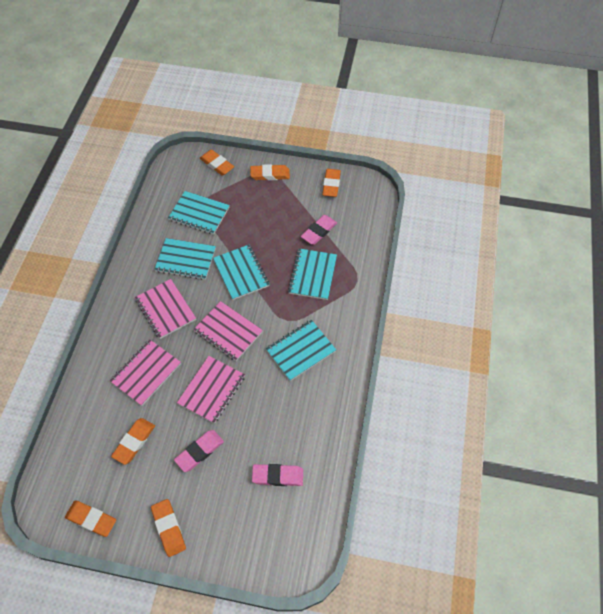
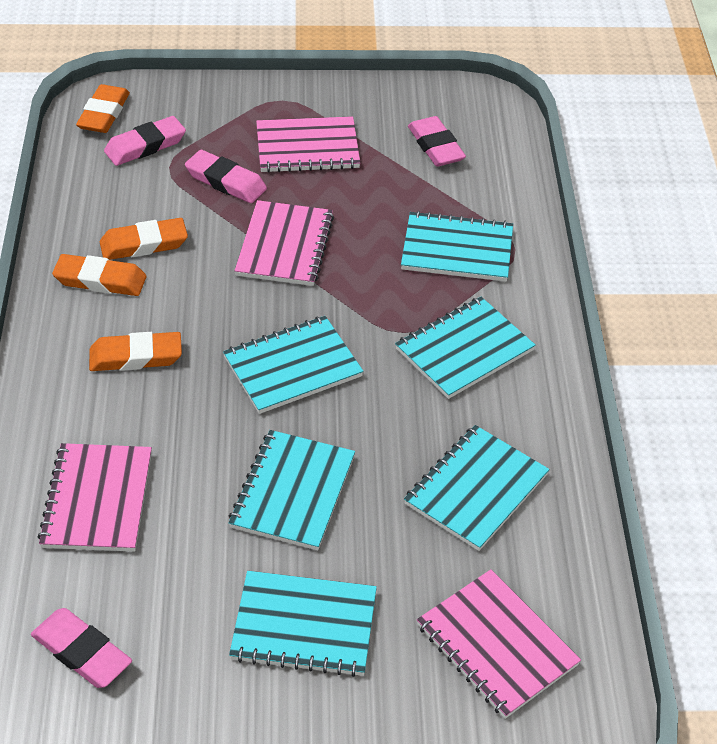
orange eraser: 6 -> 4
pink eraser: 3 -> 4
turquoise notebook: 5 -> 6

